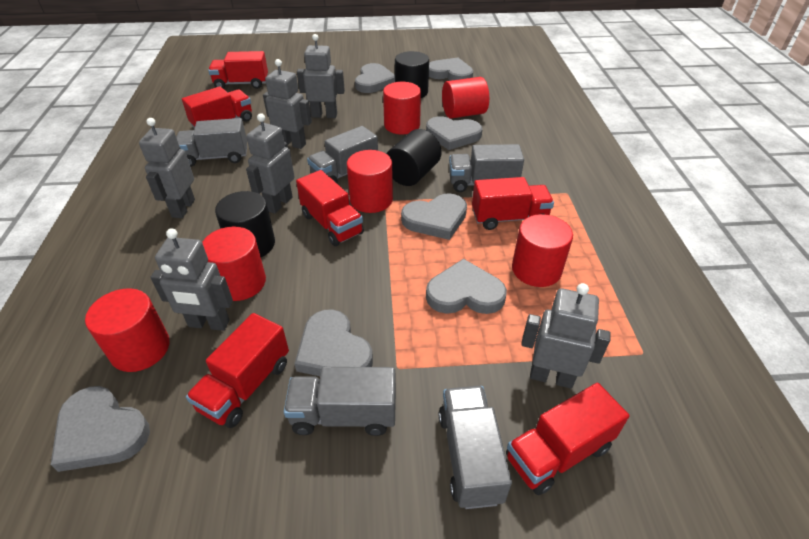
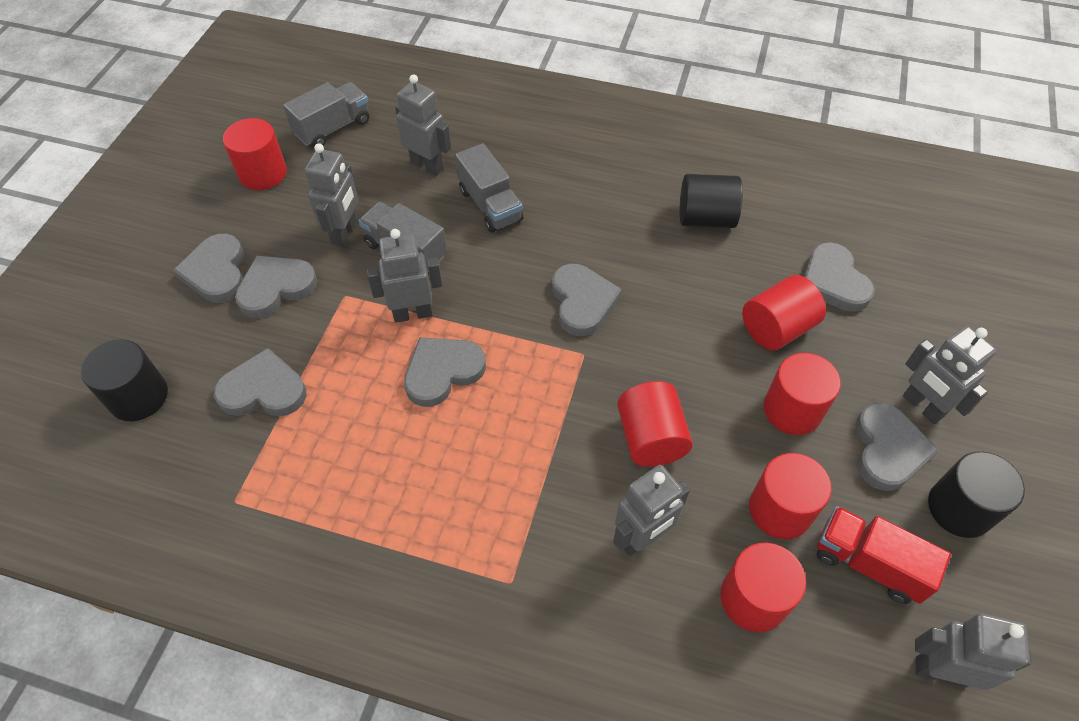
grey truck: 5 -> 3
red truck: 6 -> 1

